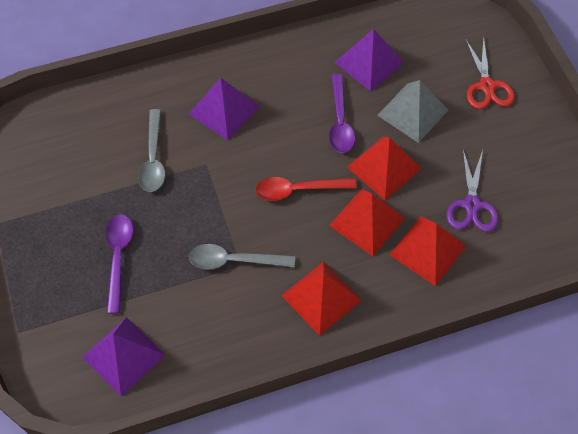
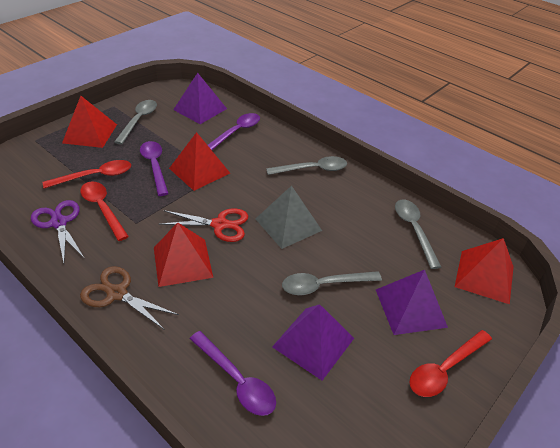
brown scissors: 0 -> 1
grey spoon: 2 -> 4
purple spoon: 2 -> 3
red spoon: 1 -> 3

